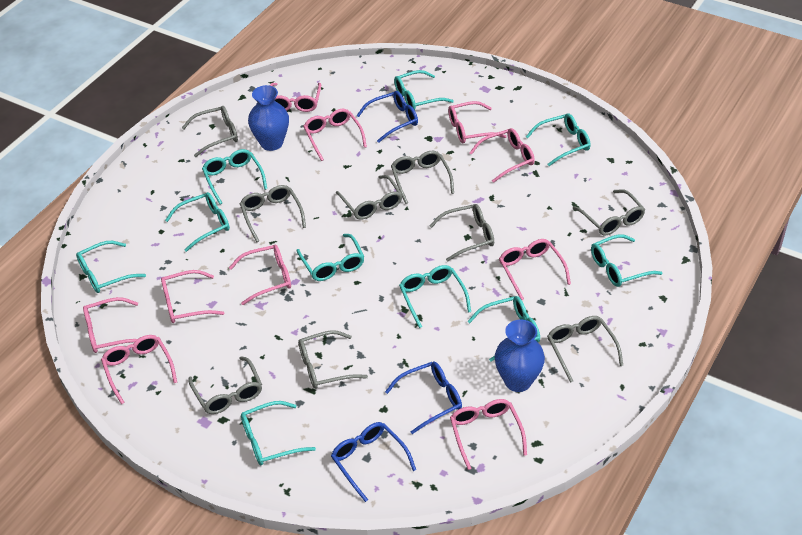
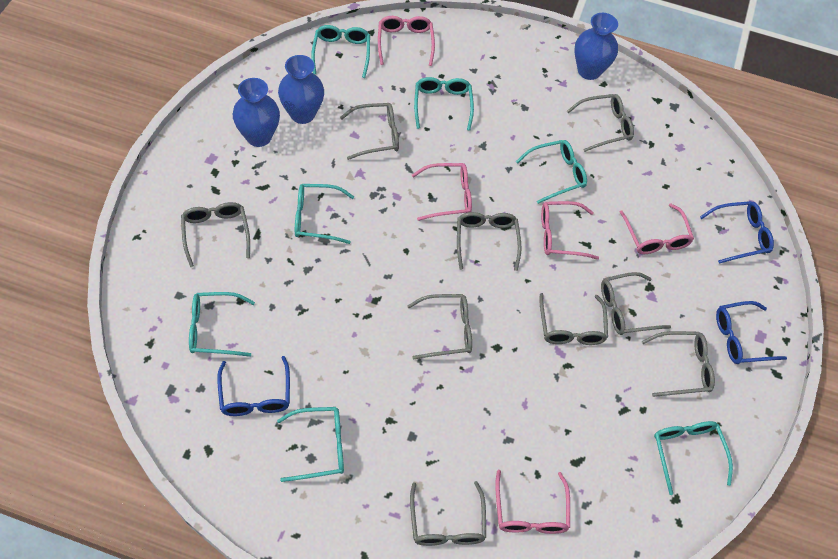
blue vase: 2 -> 3
pink glasses: 10 -> 5
turquoise glasses: 10 -> 7

